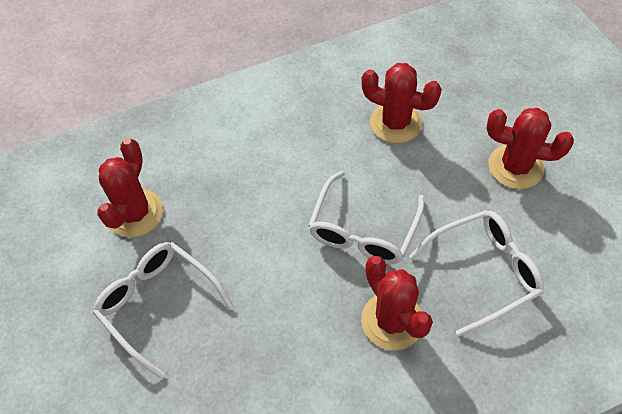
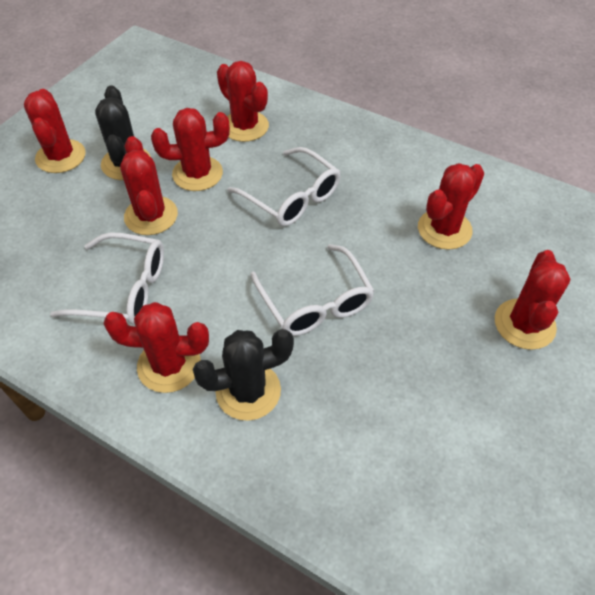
black cactus: 0 -> 2
red cactus: 4 -> 7

